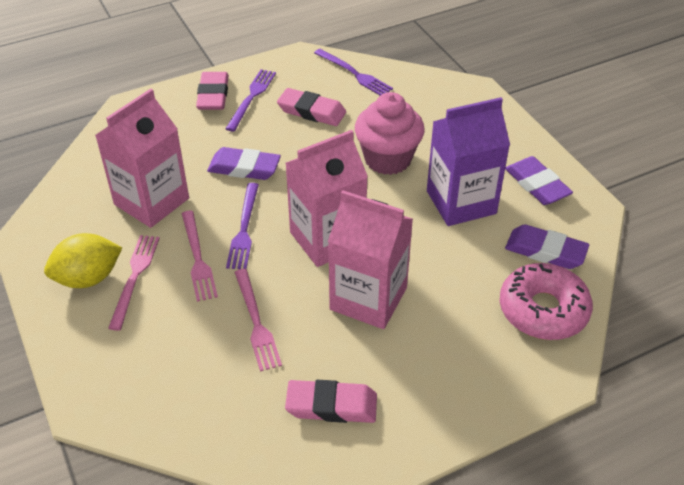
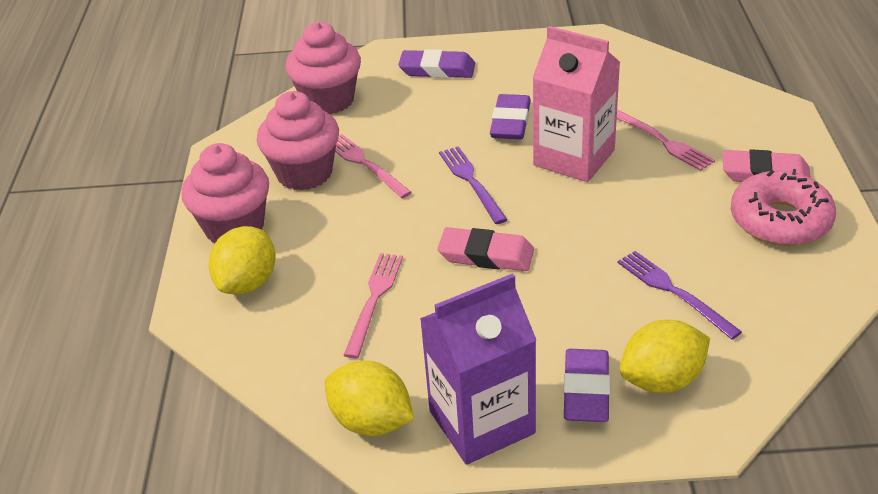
pink carton: 3 -> 1
pink cupcake: 1 -> 3
pink eraser: 3 -> 2
purple fork: 3 -> 2
yellow lemon: 1 -> 3

